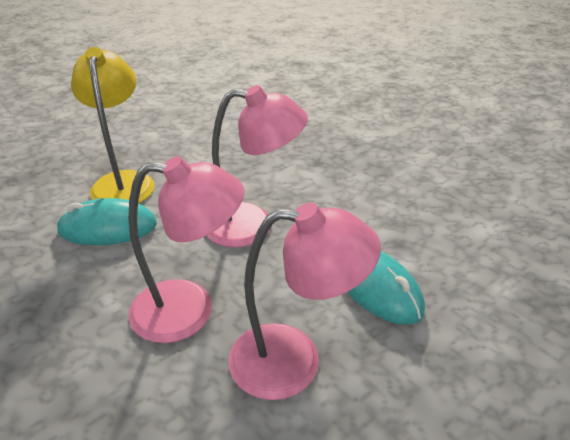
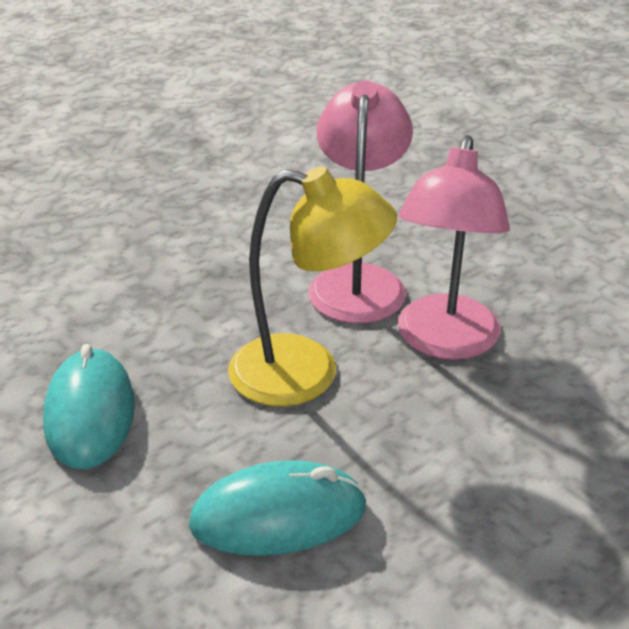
pink lamp: 3 -> 2

